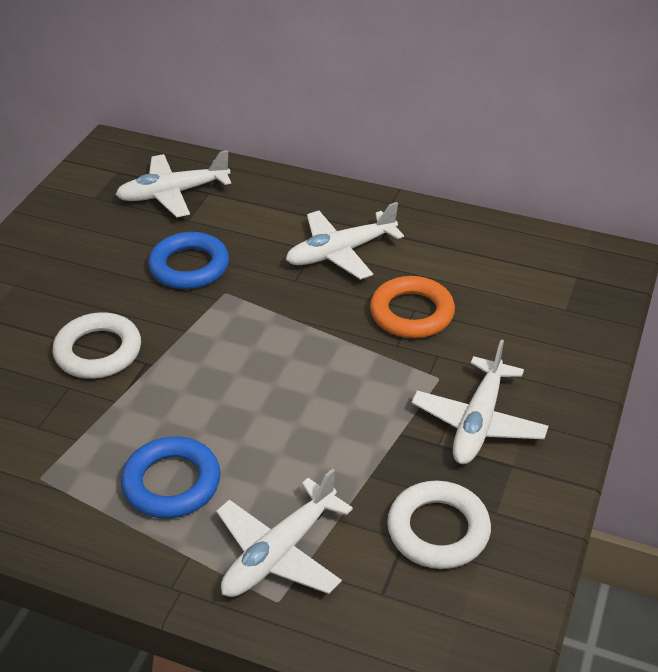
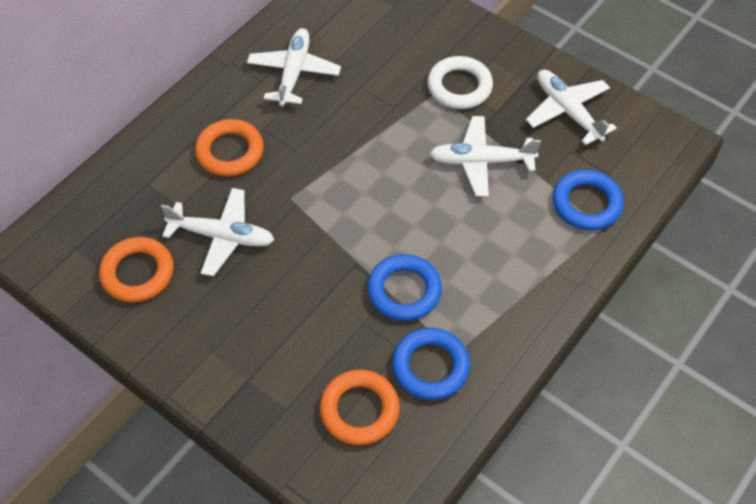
blue ring: 2 -> 3
orange ring: 1 -> 3
white ring: 2 -> 1

